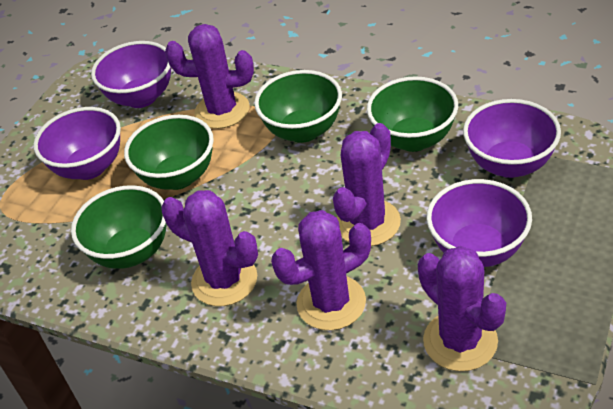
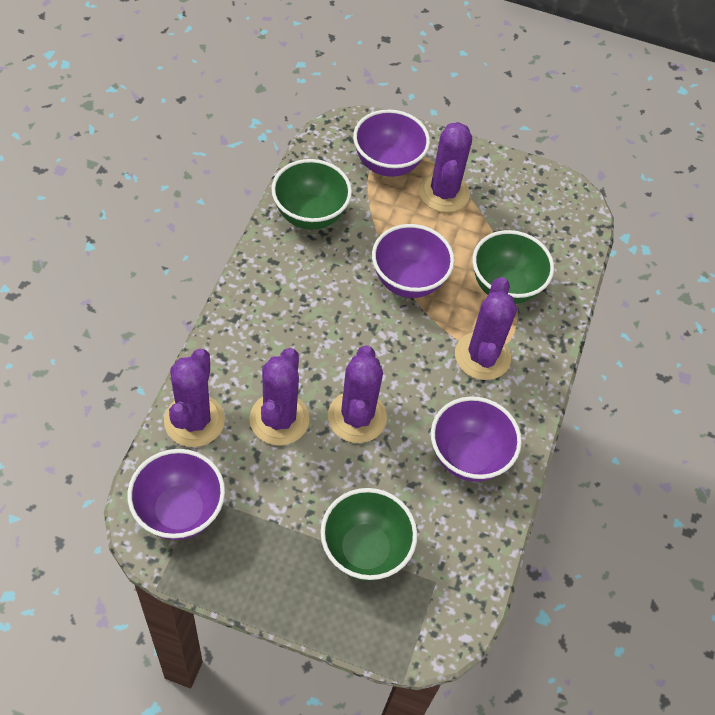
green bowl: 4 -> 3

